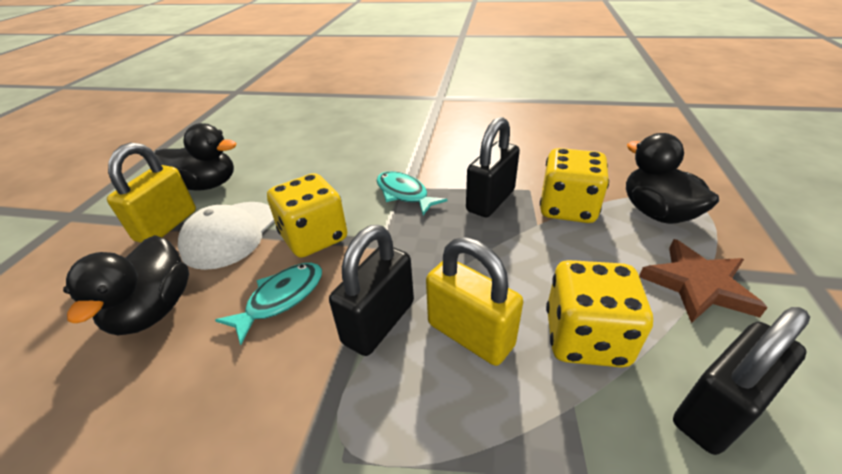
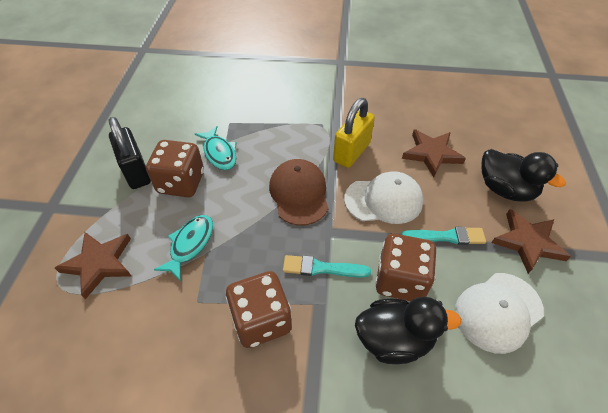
black duck: 3 -> 2
black padlock: 3 -> 1
brown cap: 0 -> 1
brown dice: 0 -> 3
brown star: 1 -> 3
turquoise brush: 0 -> 2
white cap: 1 -> 2
yellow dice: 3 -> 0
yellow padlock: 2 -> 1

